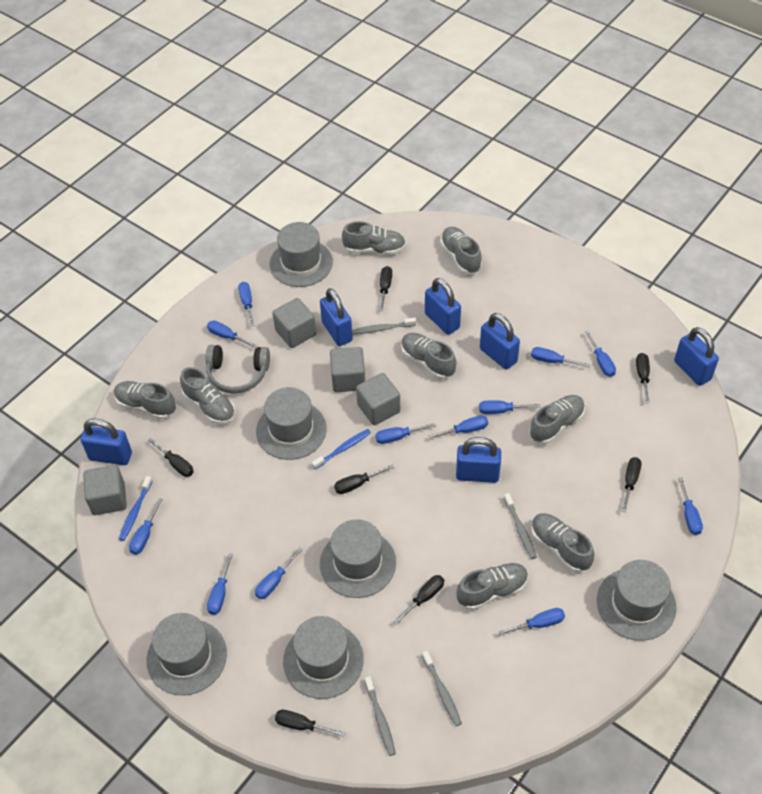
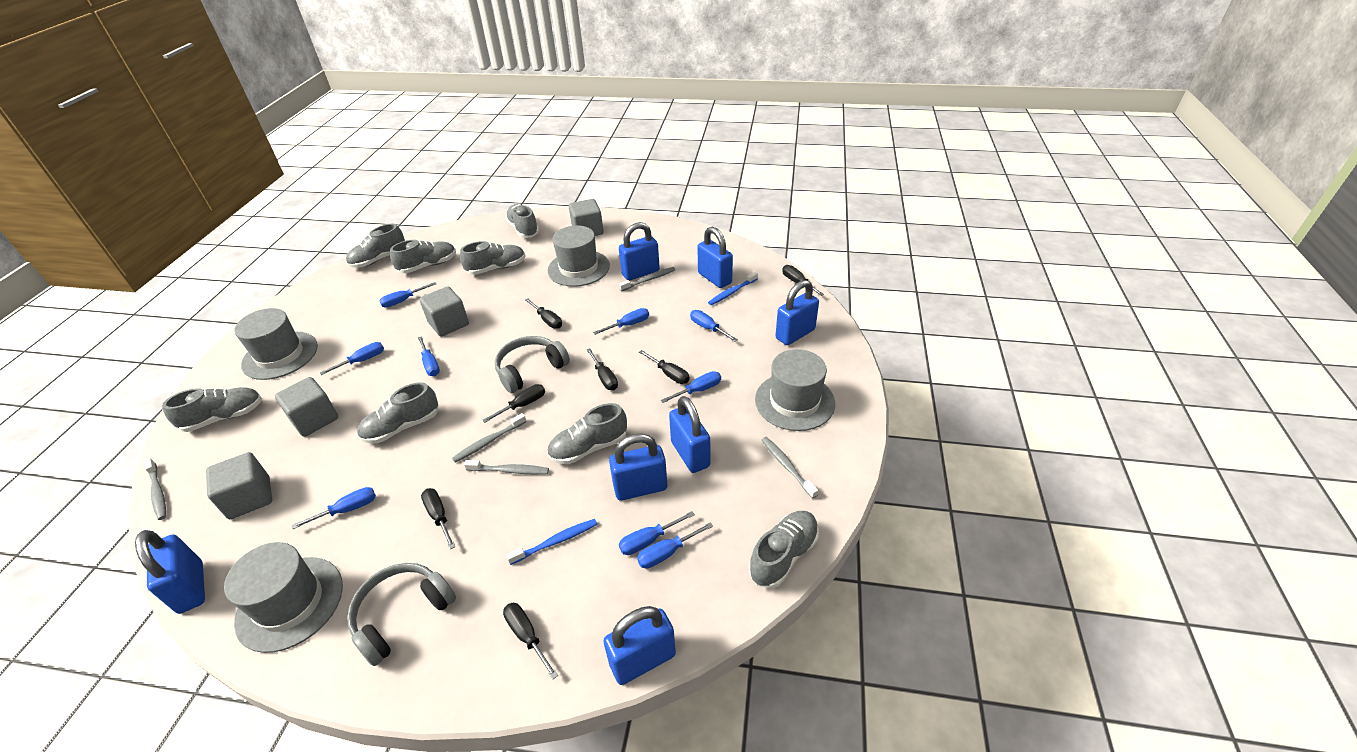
blue padlock: 6 -> 7
blue screwdriver: 12 -> 9
grey hat: 6 -> 4
grey headphones: 1 -> 2
grey toothbrush: 4 -> 5

